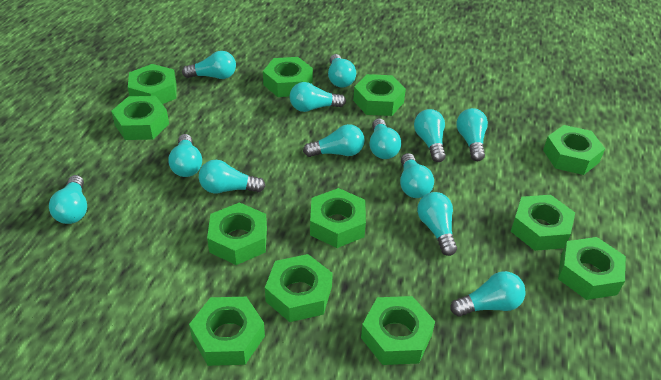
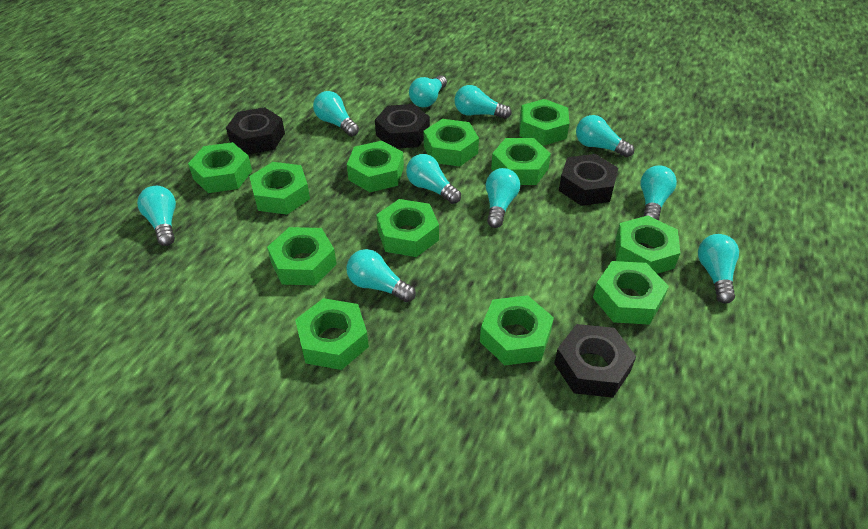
black nut: 0 -> 4
turquoise light bulb: 13 -> 10

